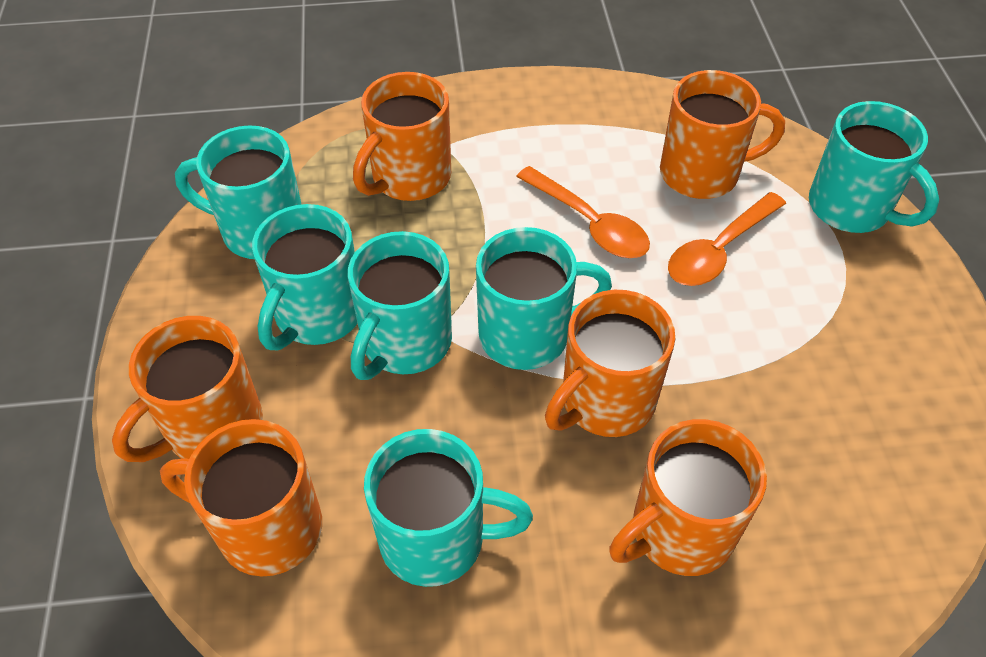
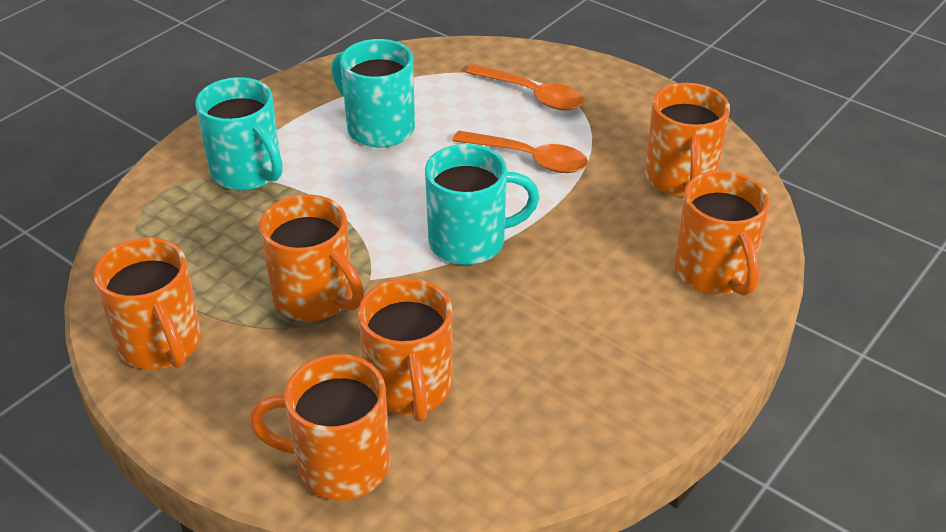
turquoise mug: 6 -> 3

